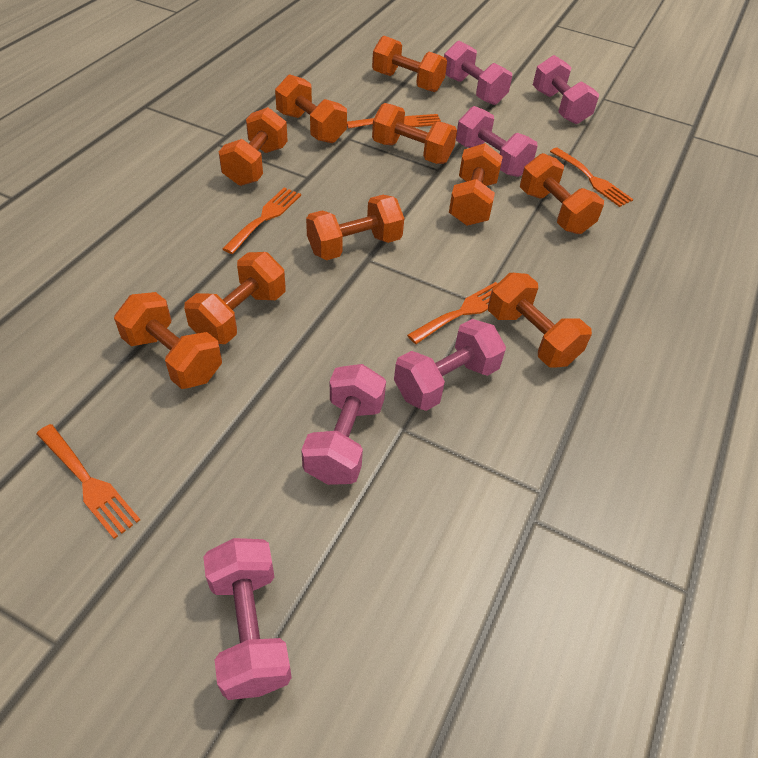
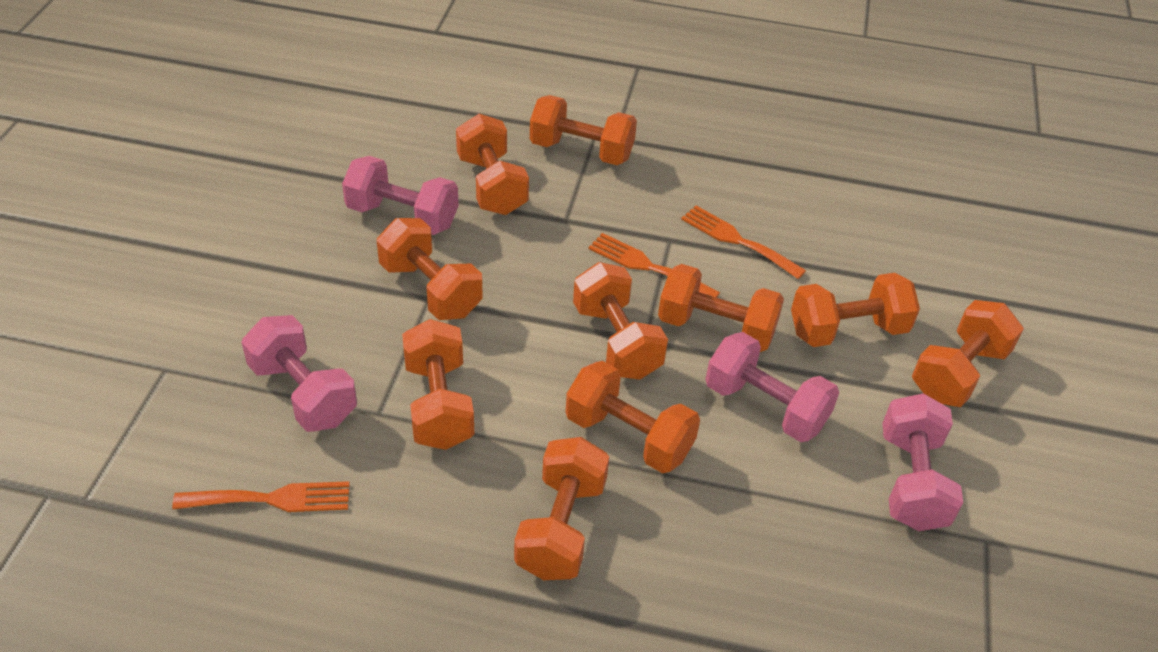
orange fork: 5 -> 3
pink dumbbell: 6 -> 4

